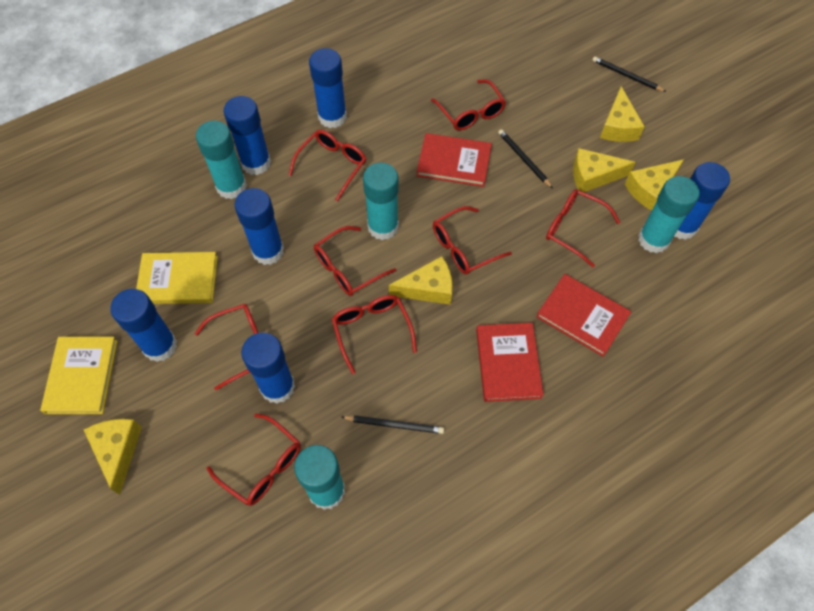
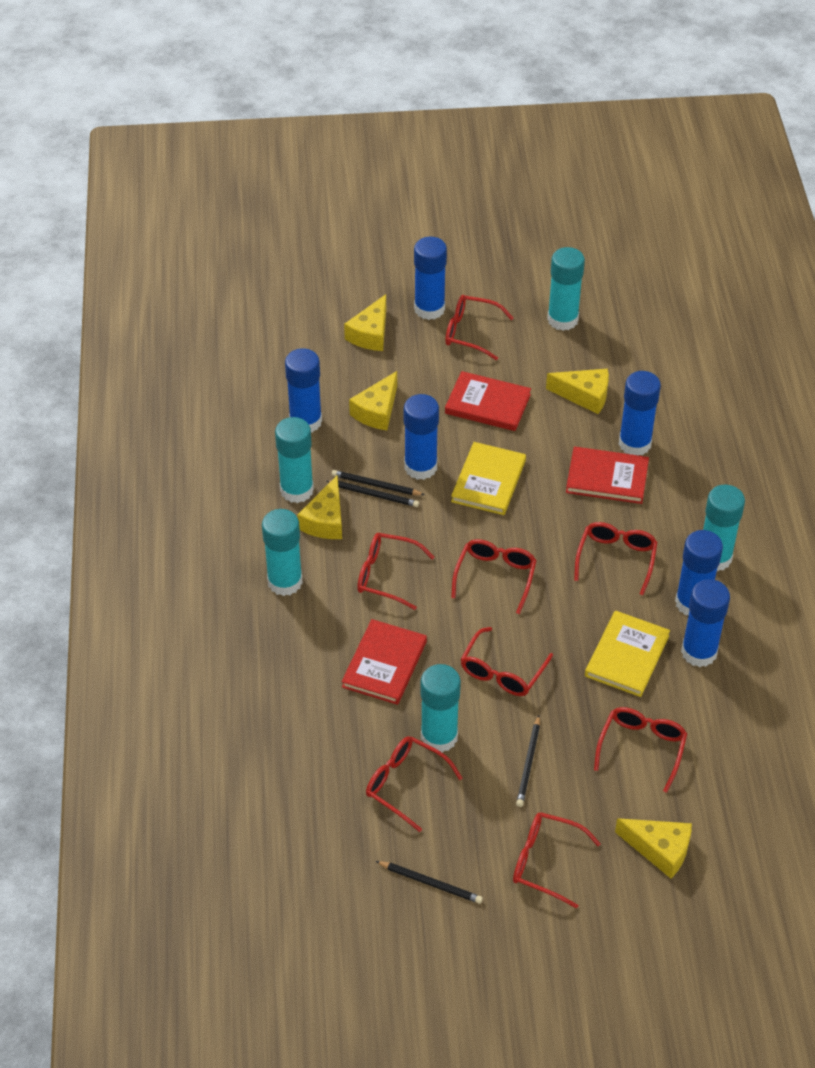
black pencil: 3 -> 4
turquoise glue stick: 4 -> 5

